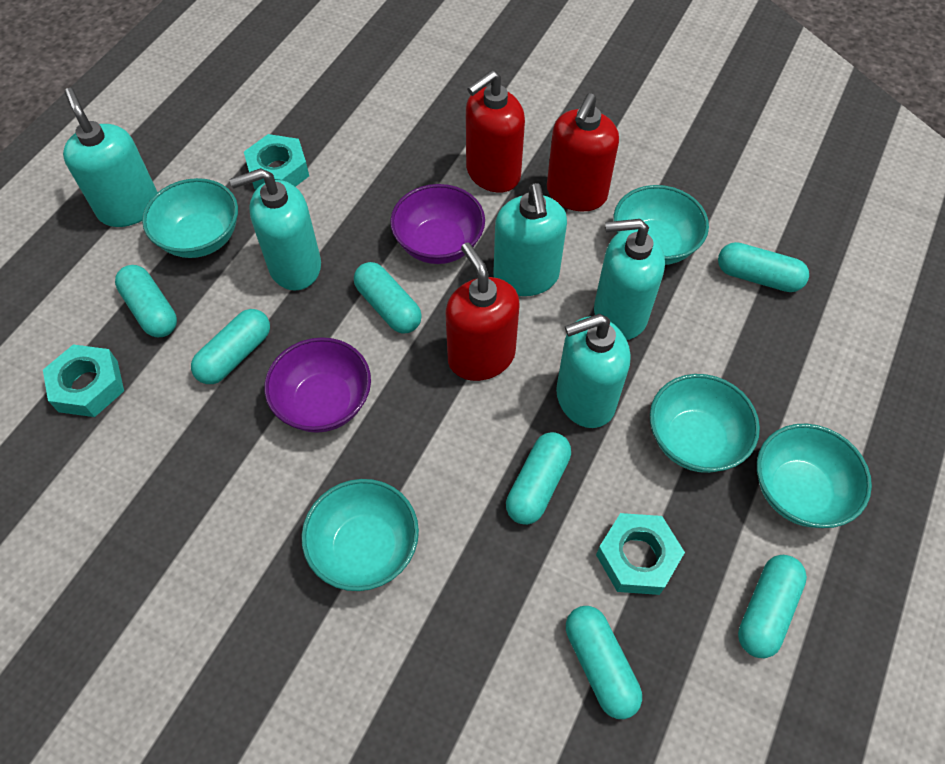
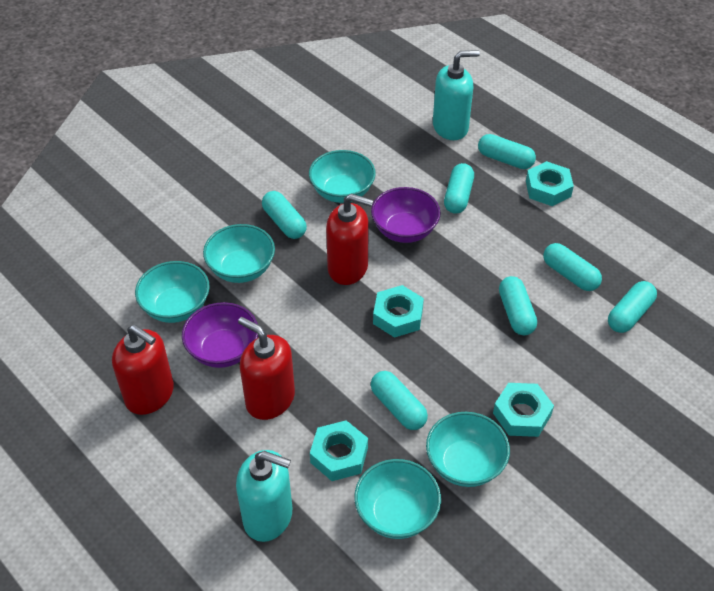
turquoise nut: 3 -> 4
turquoise soap dispenser: 5 -> 2

